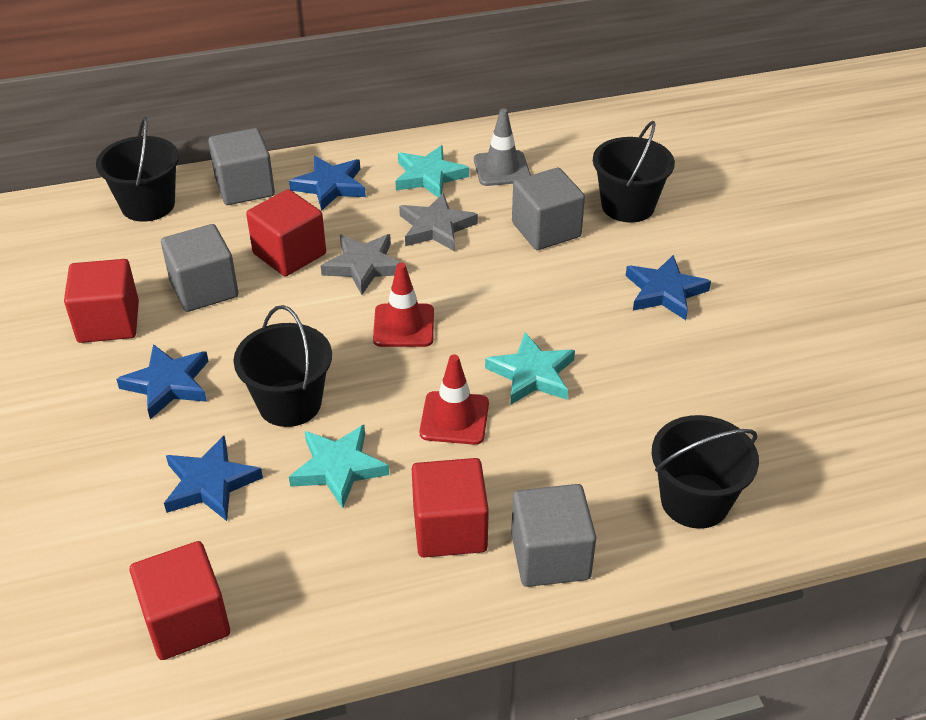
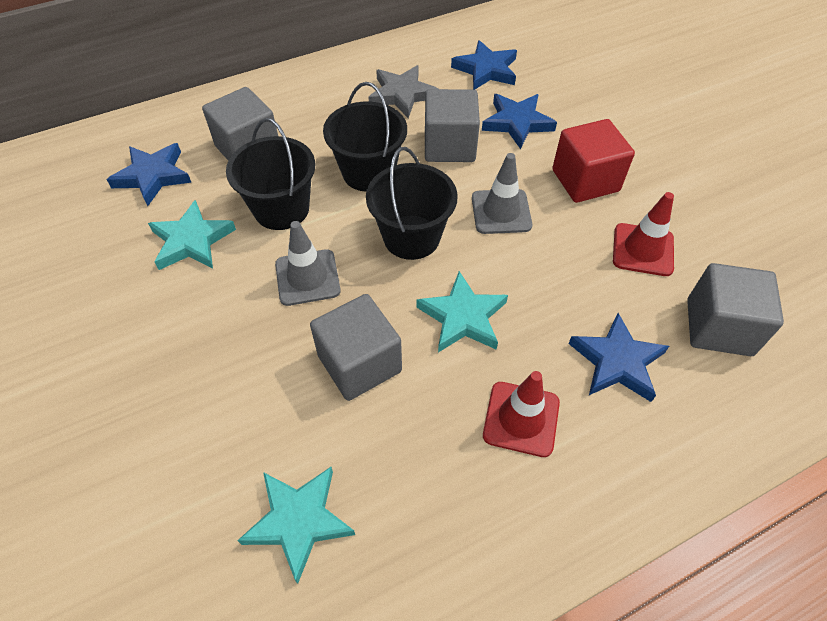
black bucket: 4 -> 3
grey star: 2 -> 1
grey traffic cone: 1 -> 2
red cube: 4 -> 1

